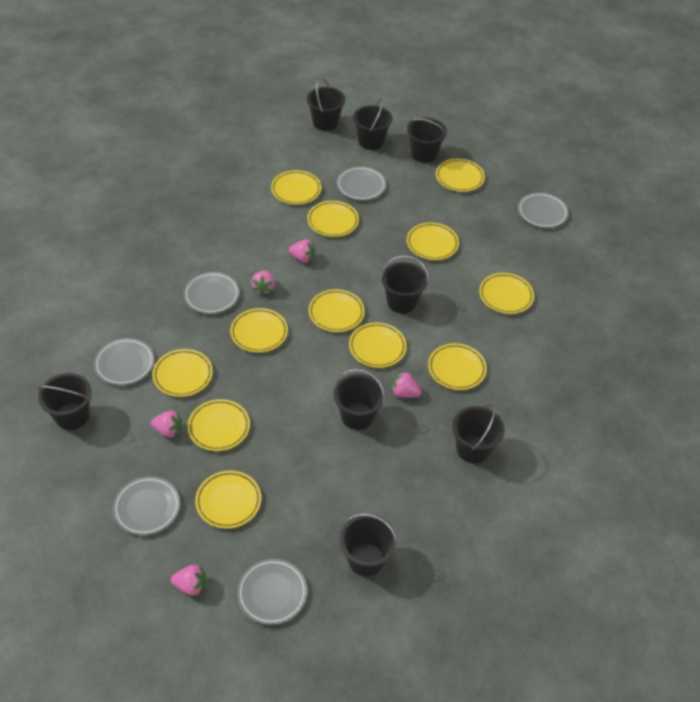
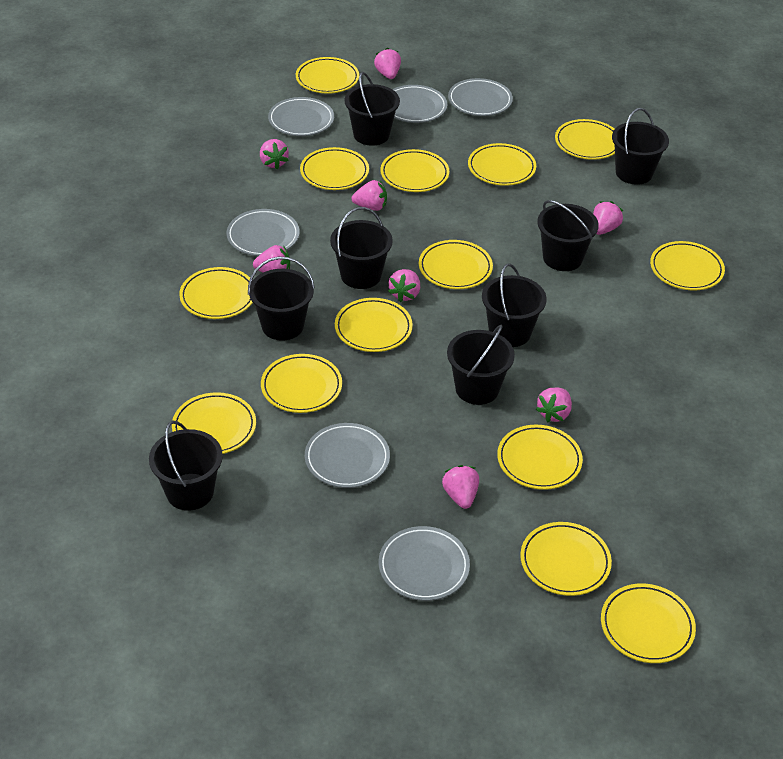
pink strawberry: 5 -> 8
yellow plate: 12 -> 14

